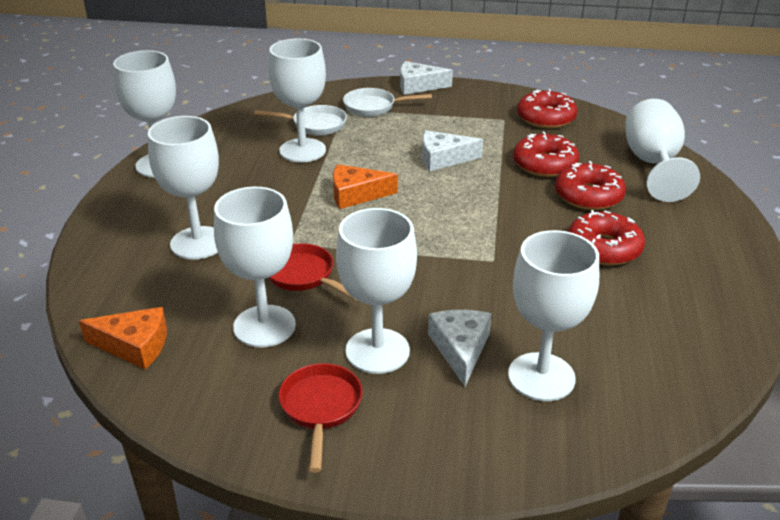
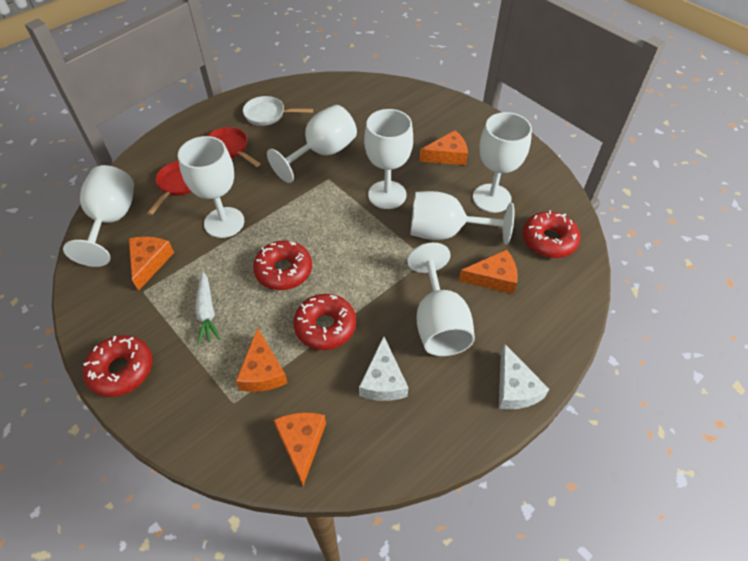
orange cheese: 2 -> 5
white carrot: 0 -> 1
white cheese: 3 -> 2
white pan: 2 -> 1

